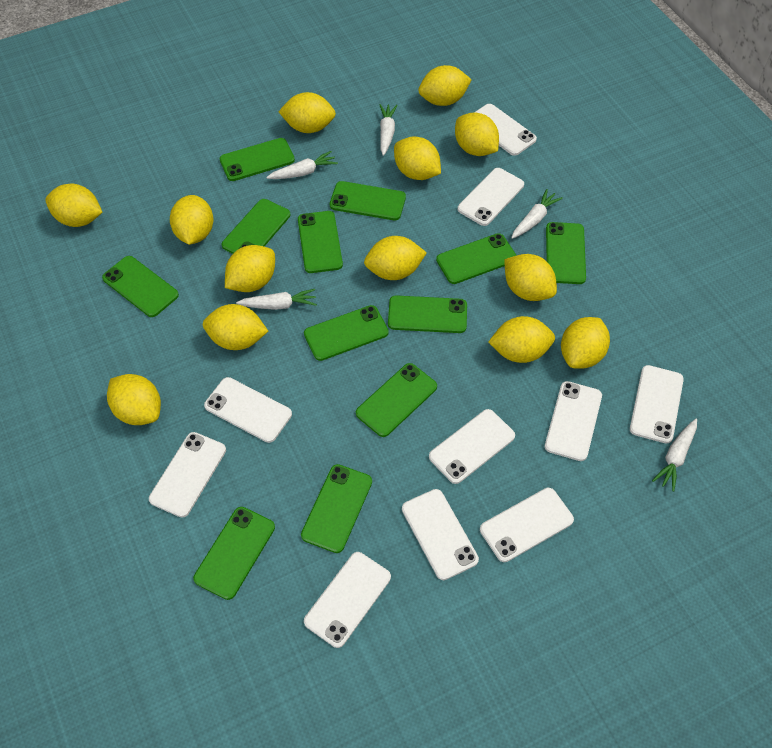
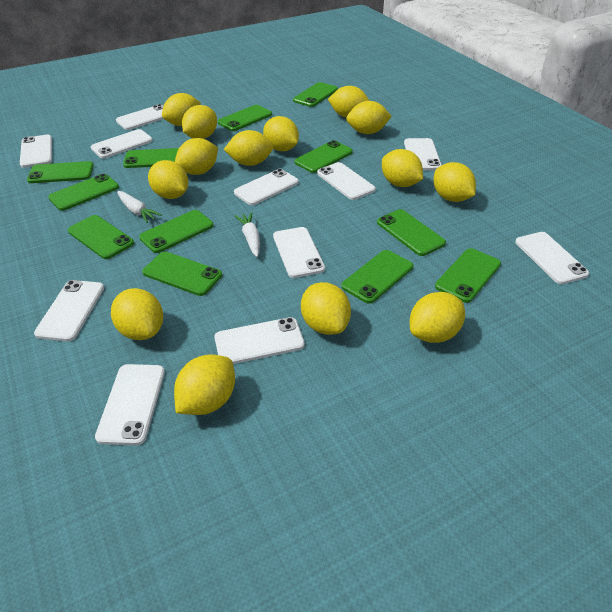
white carrot: 5 -> 2
white phone: 10 -> 11
yellow lemon: 13 -> 14

